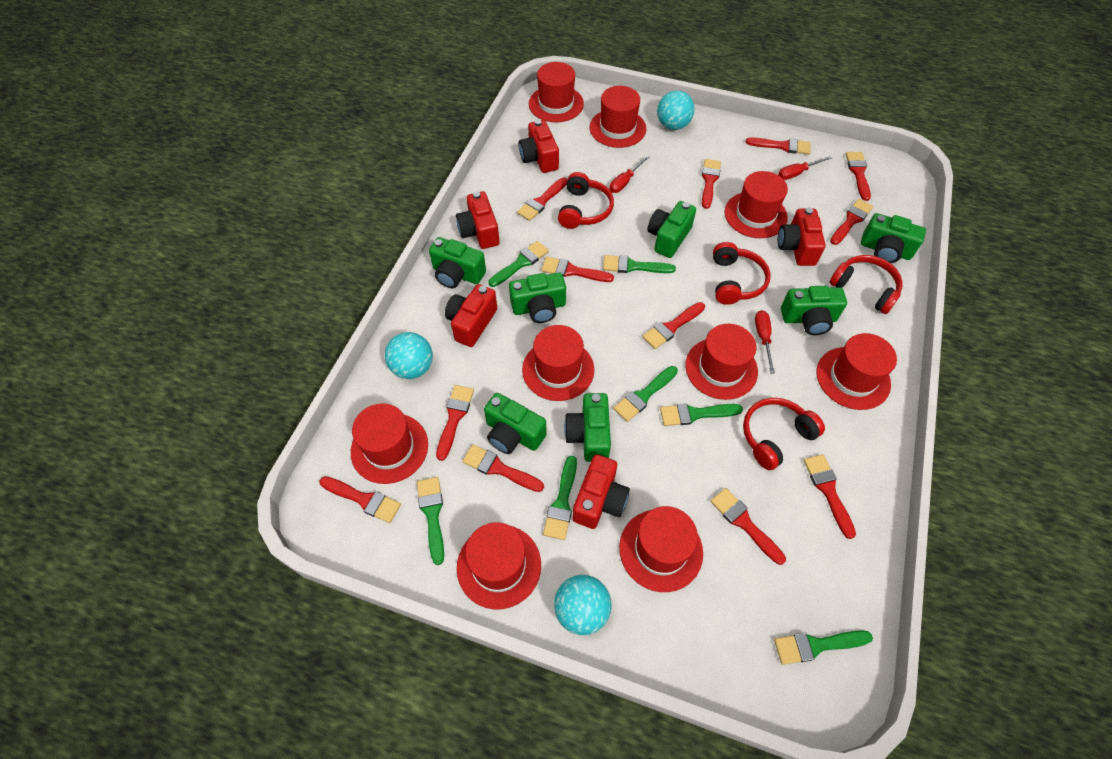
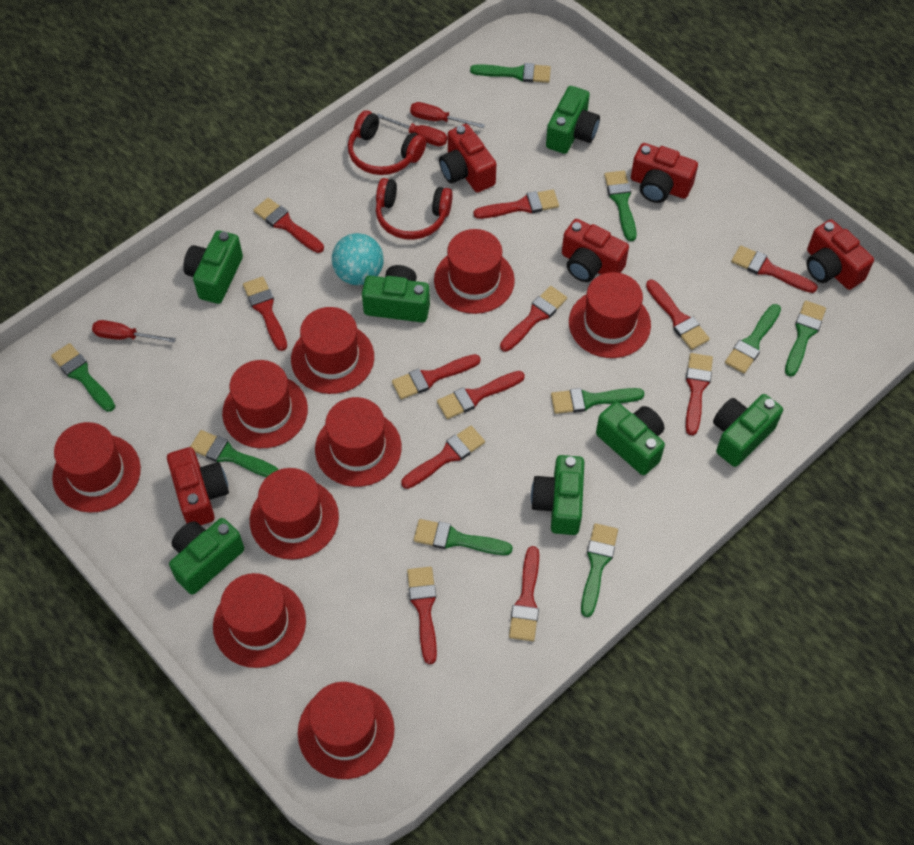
green brush: 7 -> 9
red headphones: 4 -> 2
turquoise ball: 3 -> 1

